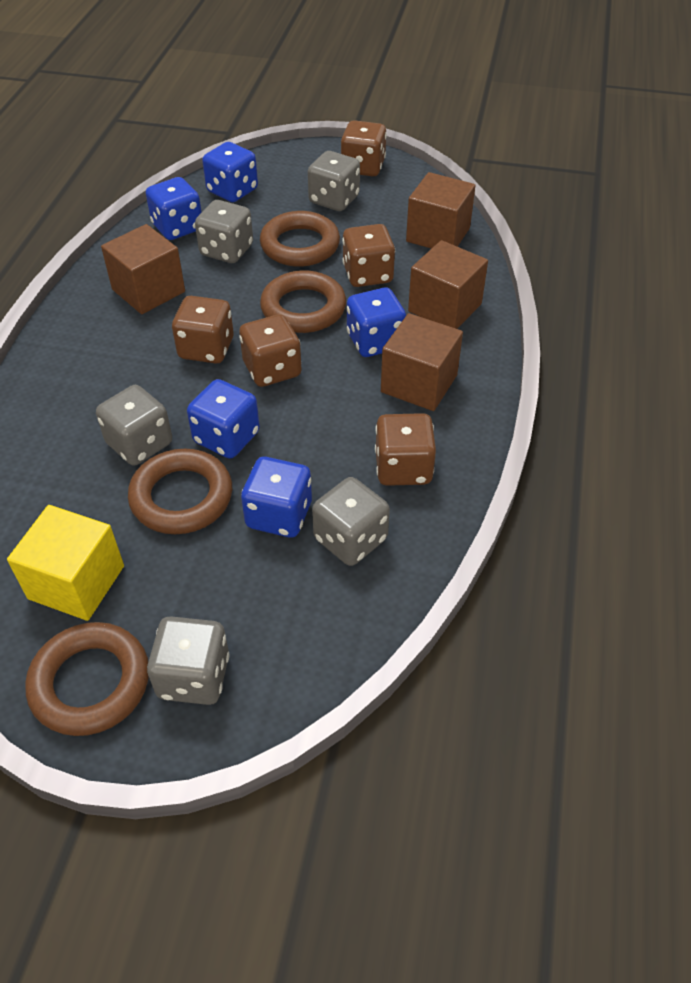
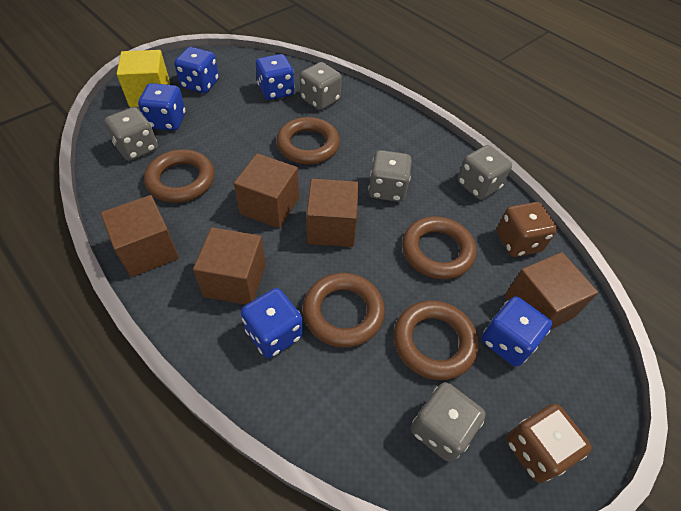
brown cube: 4 -> 5
brown dice: 5 -> 2
brown ring: 4 -> 5

